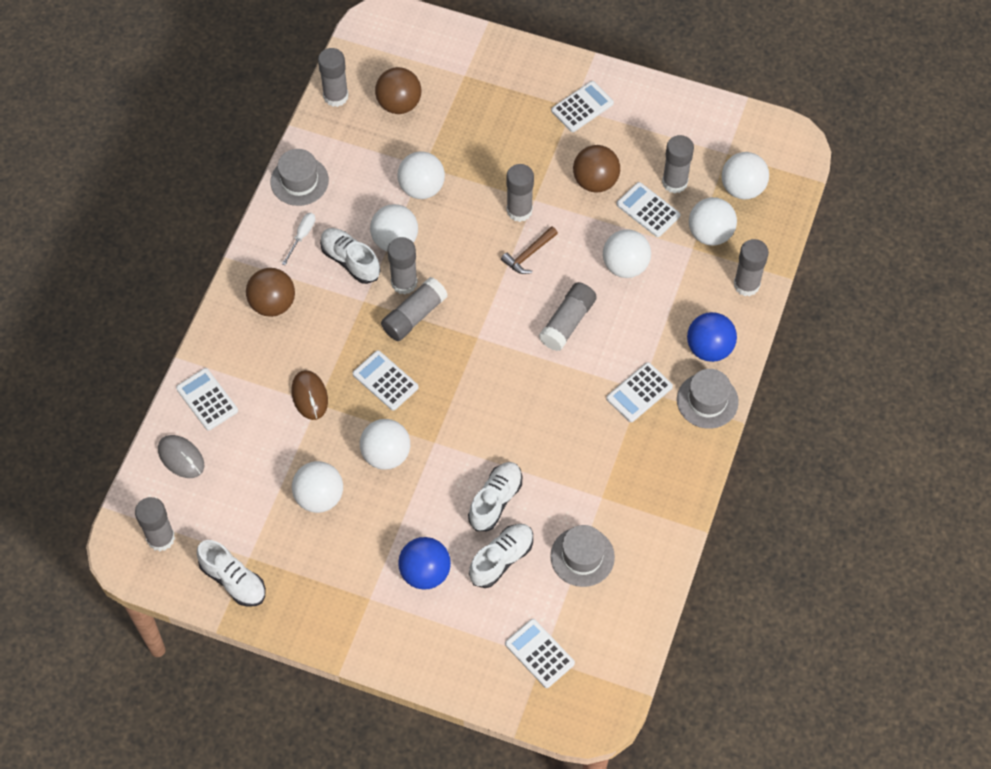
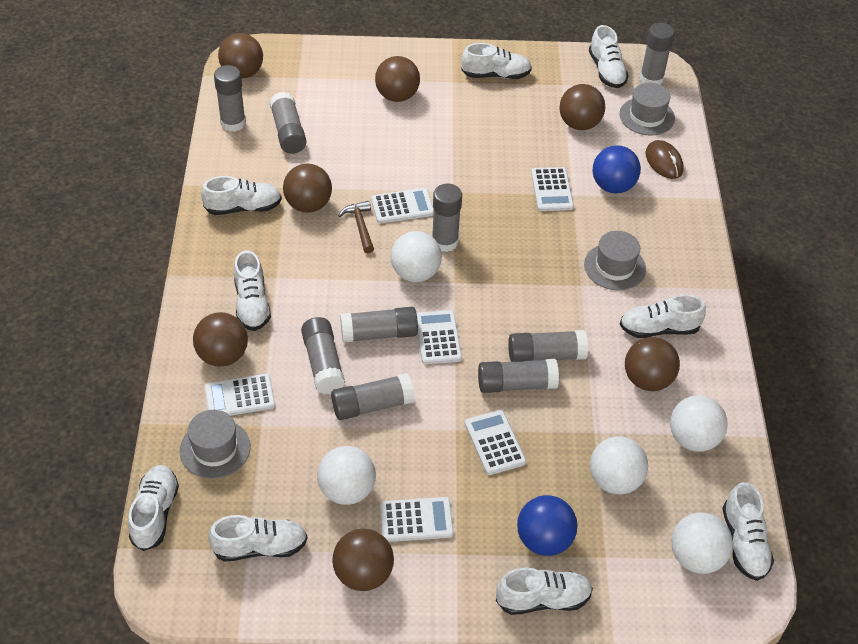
brown ball: 3 -> 7
grey glue stick: 8 -> 9
grey mouse: 1 -> 0
white ball: 7 -> 5
white screwdriver: 1 -> 0
white shoe: 4 -> 9

